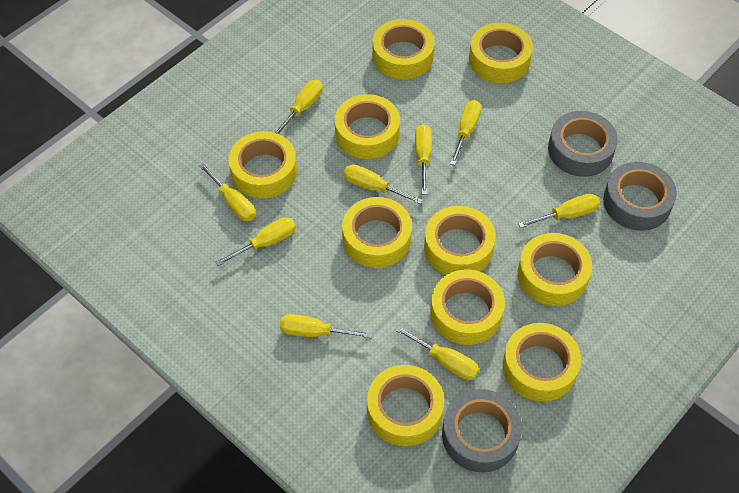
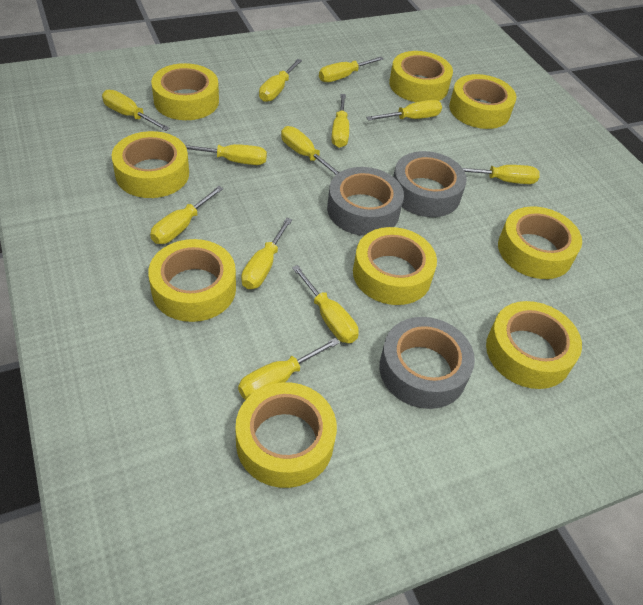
yellow screwdriver: 9 -> 12
yellow tape: 10 -> 9

